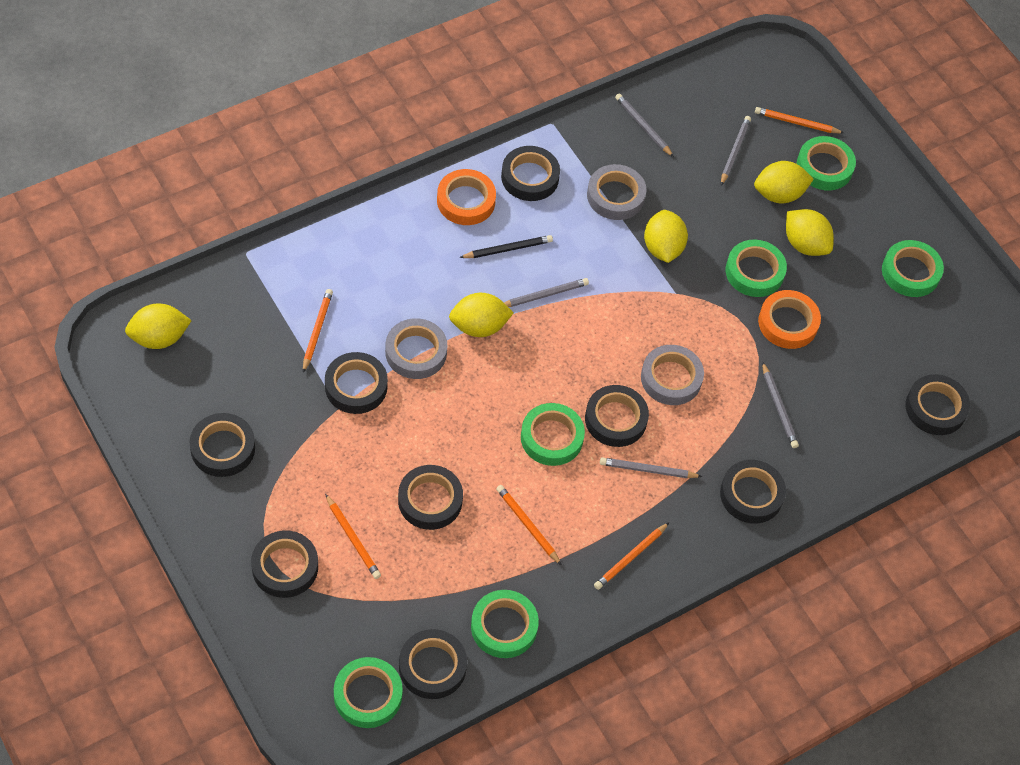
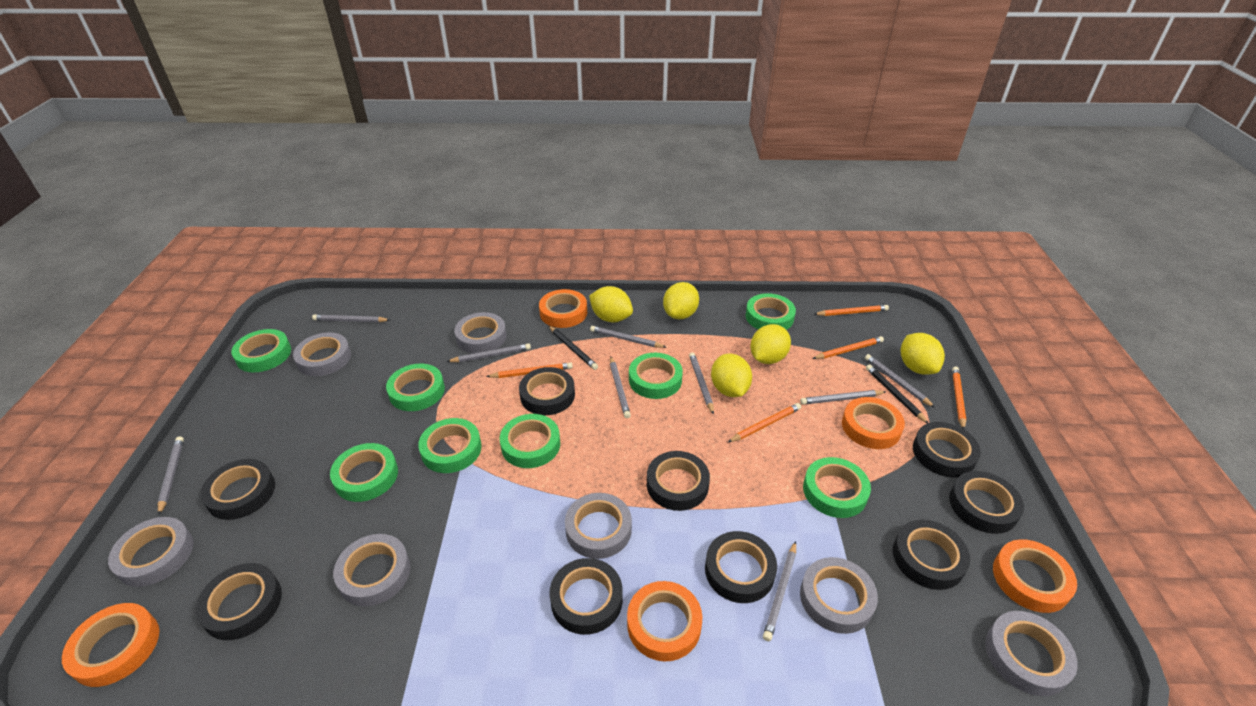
black pencil: 1 -> 2
green tape: 6 -> 8
grey pencil: 5 -> 9
grey tape: 3 -> 7
orange tape: 2 -> 5

